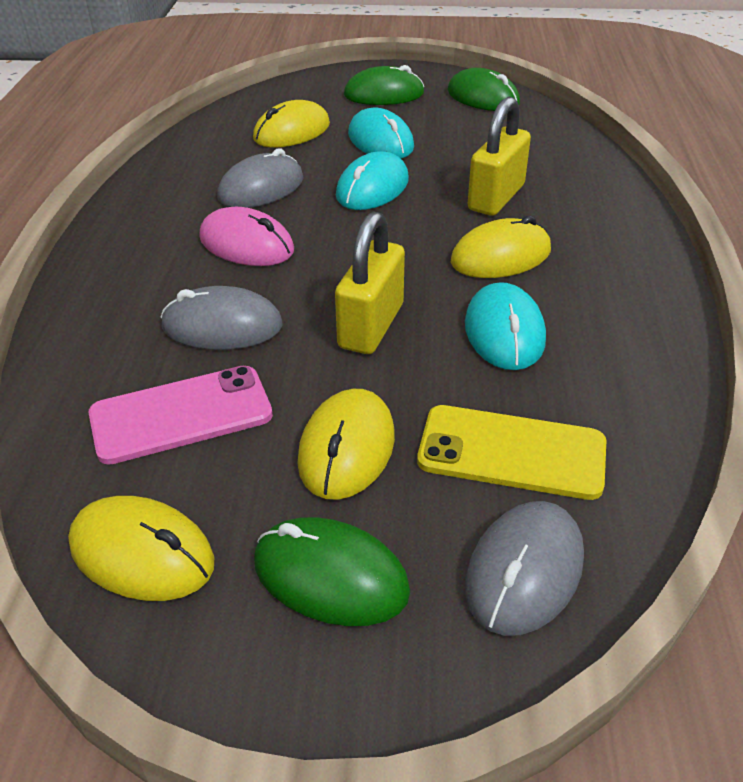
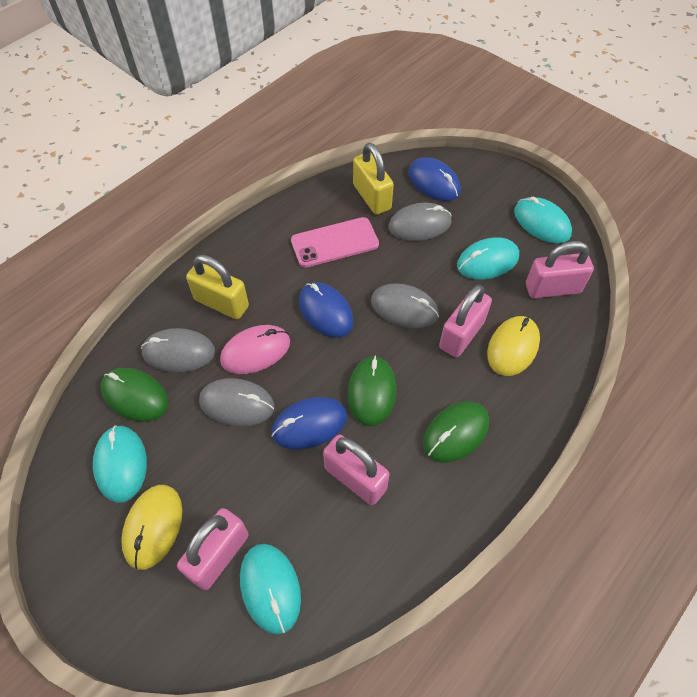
blue mouse: 0 -> 3
grey mouse: 3 -> 4
pink padlock: 0 -> 4
turquoise mouse: 3 -> 4
yellow mouse: 4 -> 2
yellow phone: 1 -> 0

